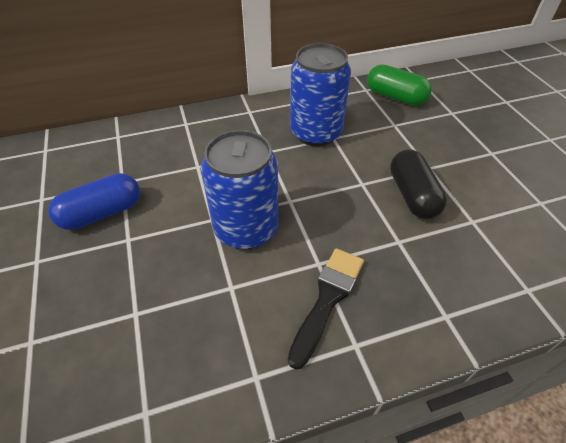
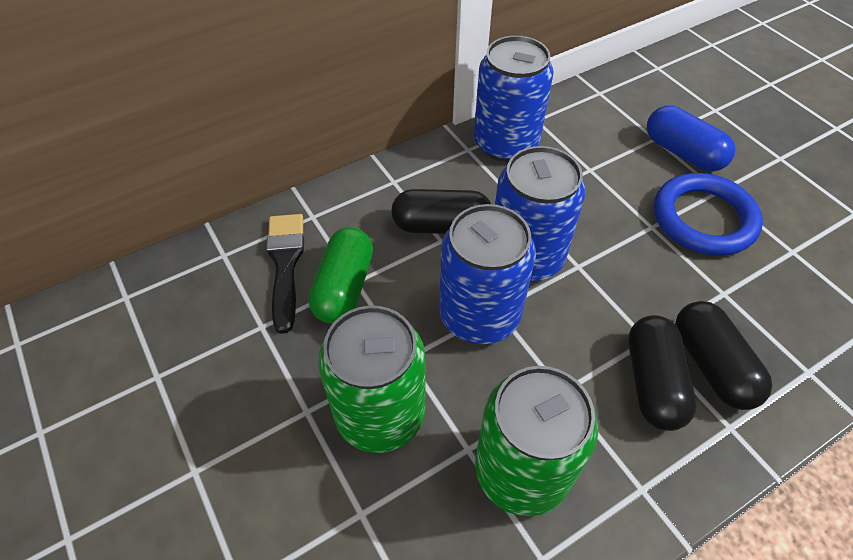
black capsule: 1 -> 3
blue can: 2 -> 3
blue ring: 0 -> 1
green can: 0 -> 2

